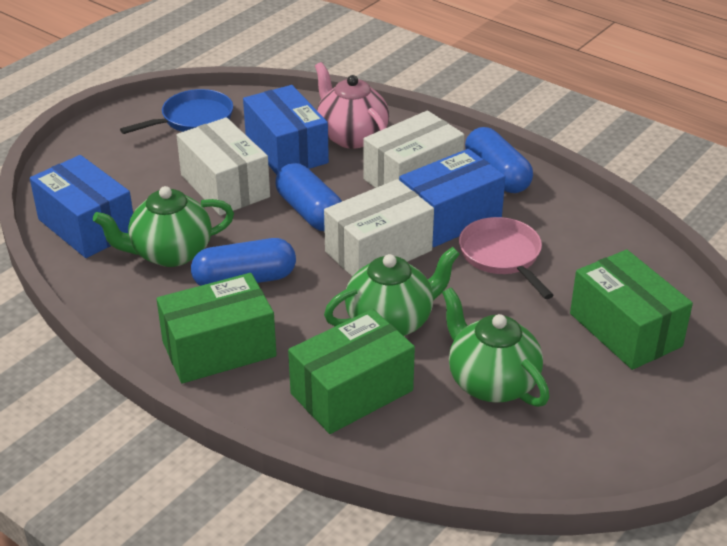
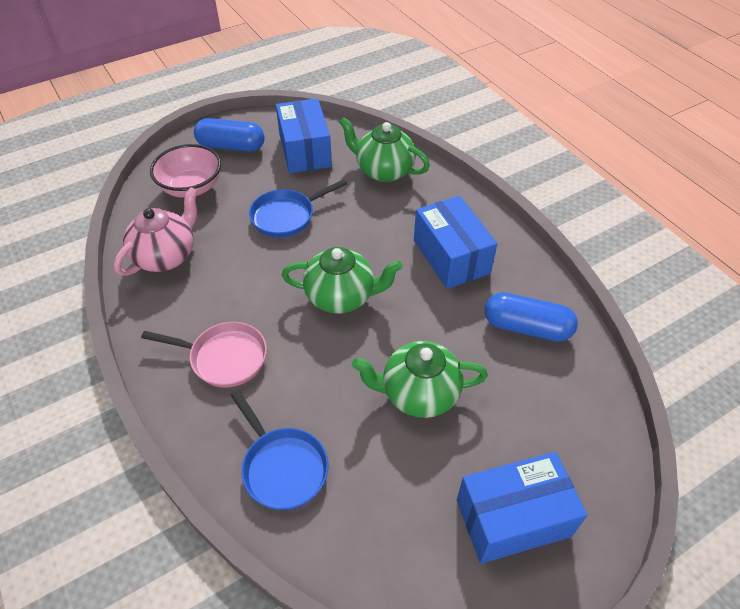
blue capsule: 3 -> 2
blue pan: 1 -> 2
green box: 3 -> 0
pink bowl: 0 -> 1
white box: 3 -> 0

